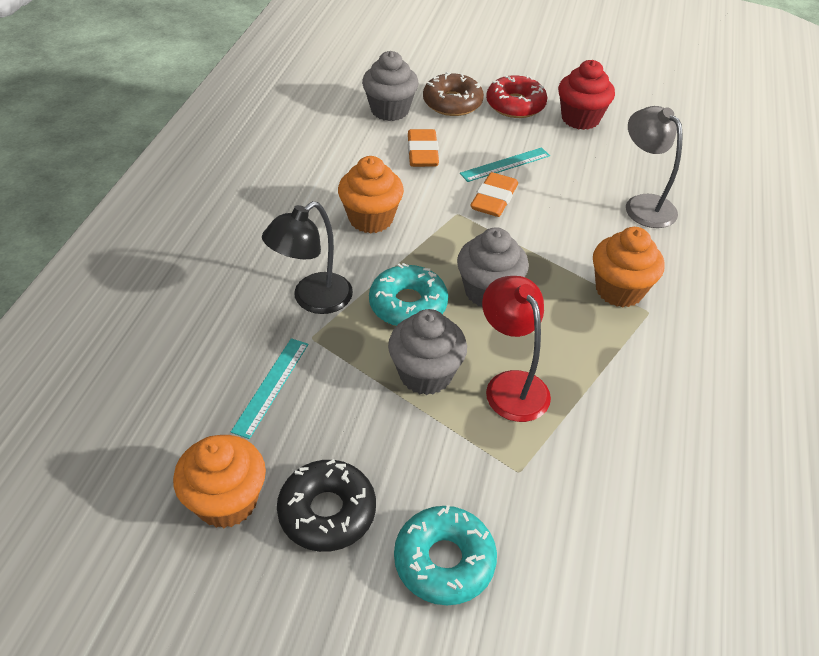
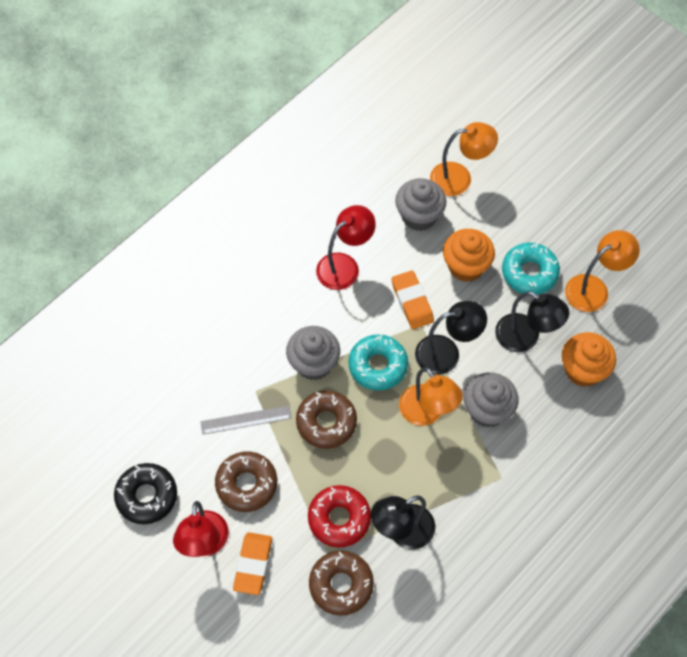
black lamp: 1 -> 3
brown donut: 1 -> 3
grey lamp: 1 -> 0
grey ruler: 0 -> 1
orange cupcake: 3 -> 2
orange lamp: 0 -> 3
red cupcake: 1 -> 0
red lamp: 1 -> 2
turquoise ruler: 2 -> 0

